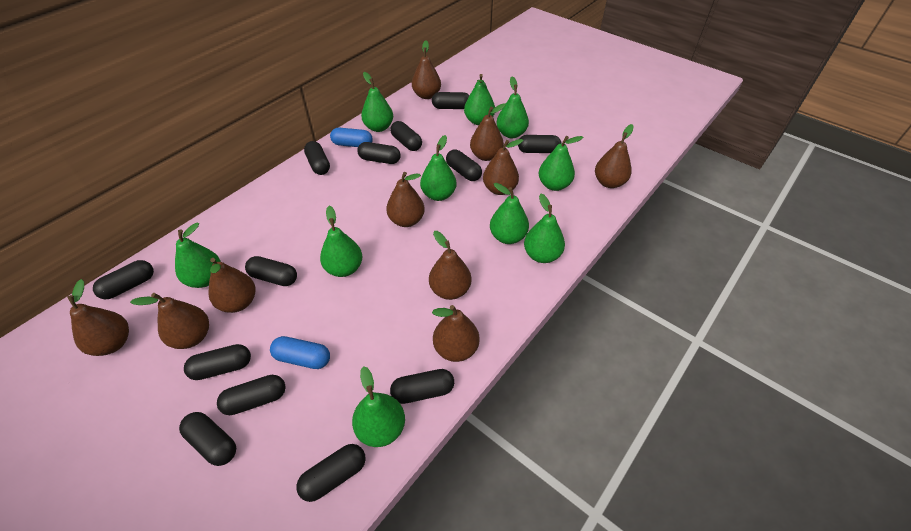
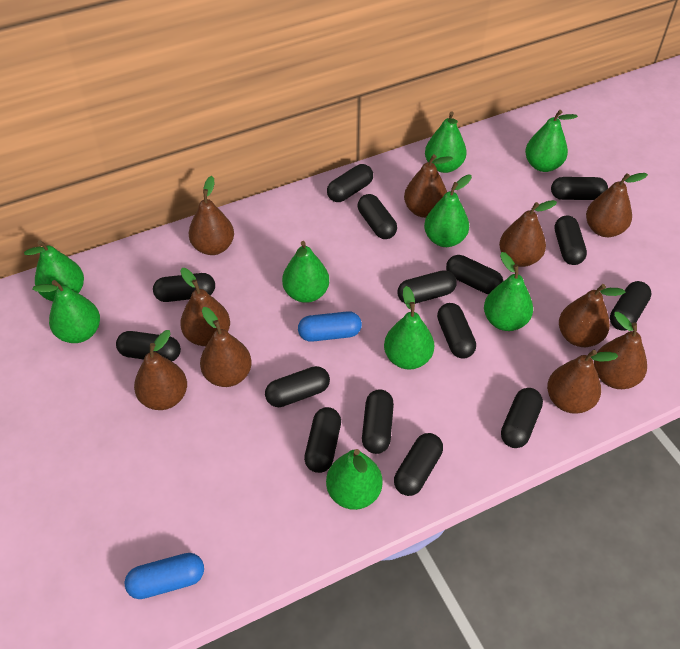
black capsule: 13 -> 15
green pear: 10 -> 9

